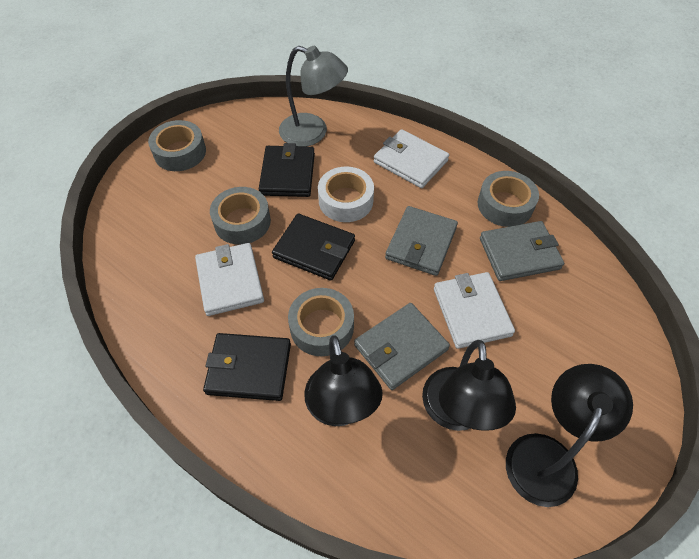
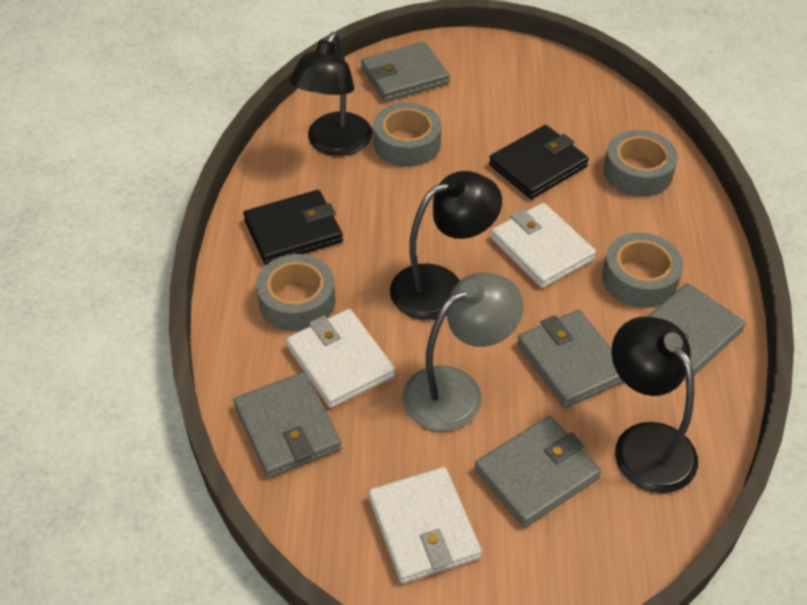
black wallet: 3 -> 2
grey wallet: 3 -> 5
white tape: 1 -> 0

